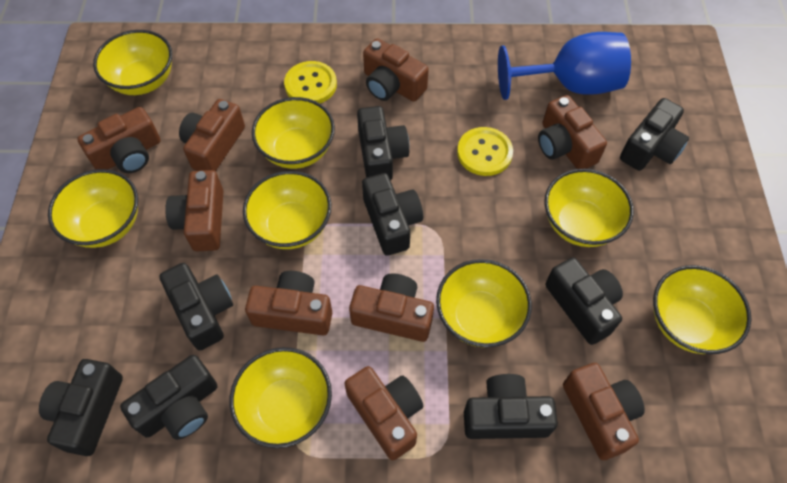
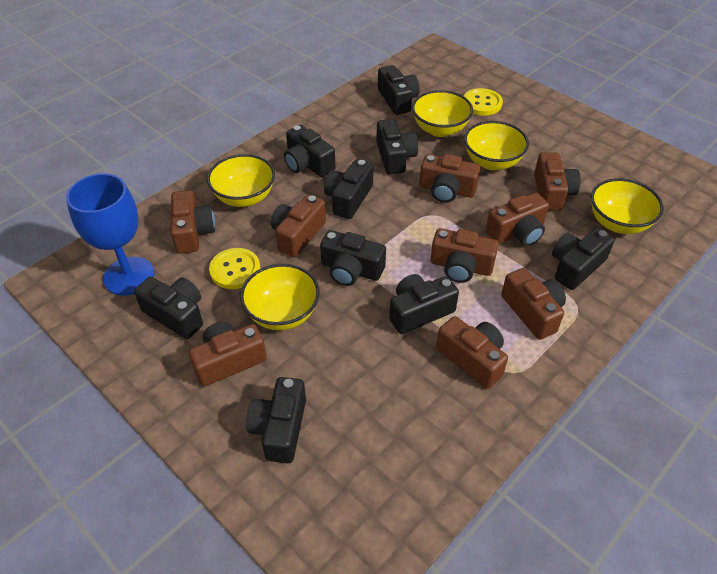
black camera: 8 -> 9
yellow bowl: 8 -> 5

